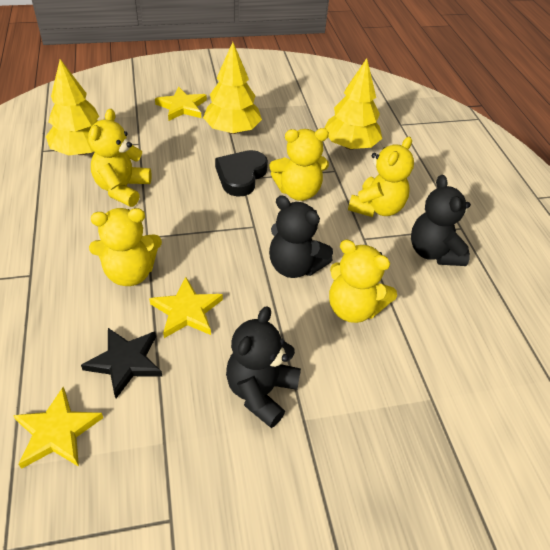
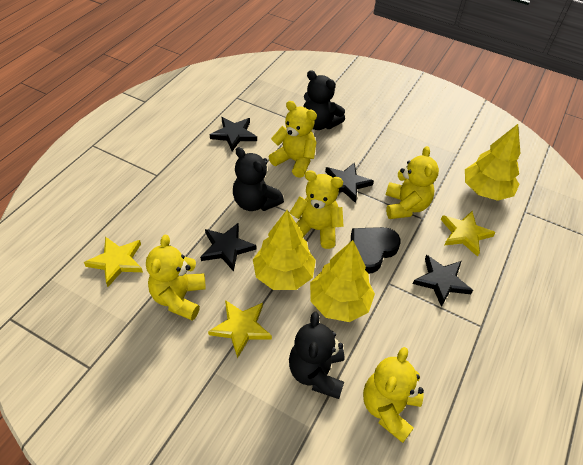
black star: 1 -> 4

